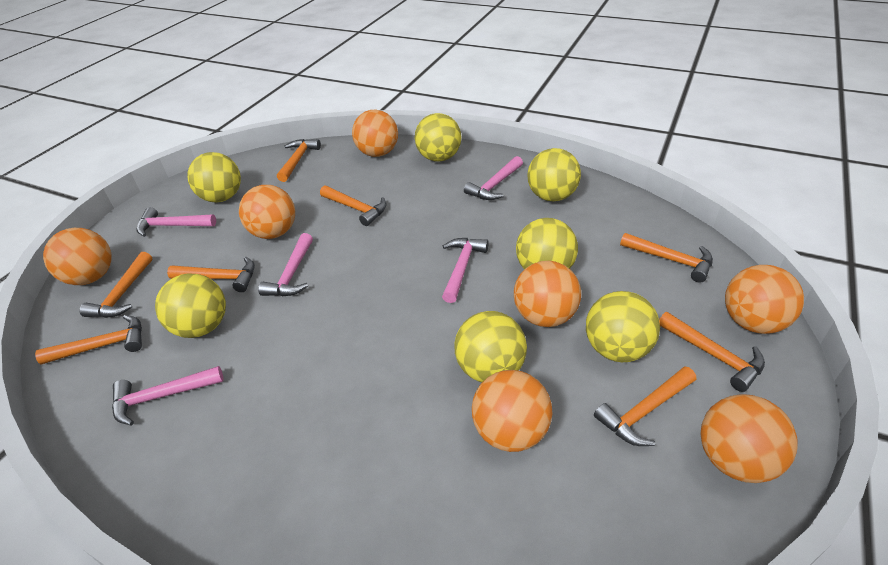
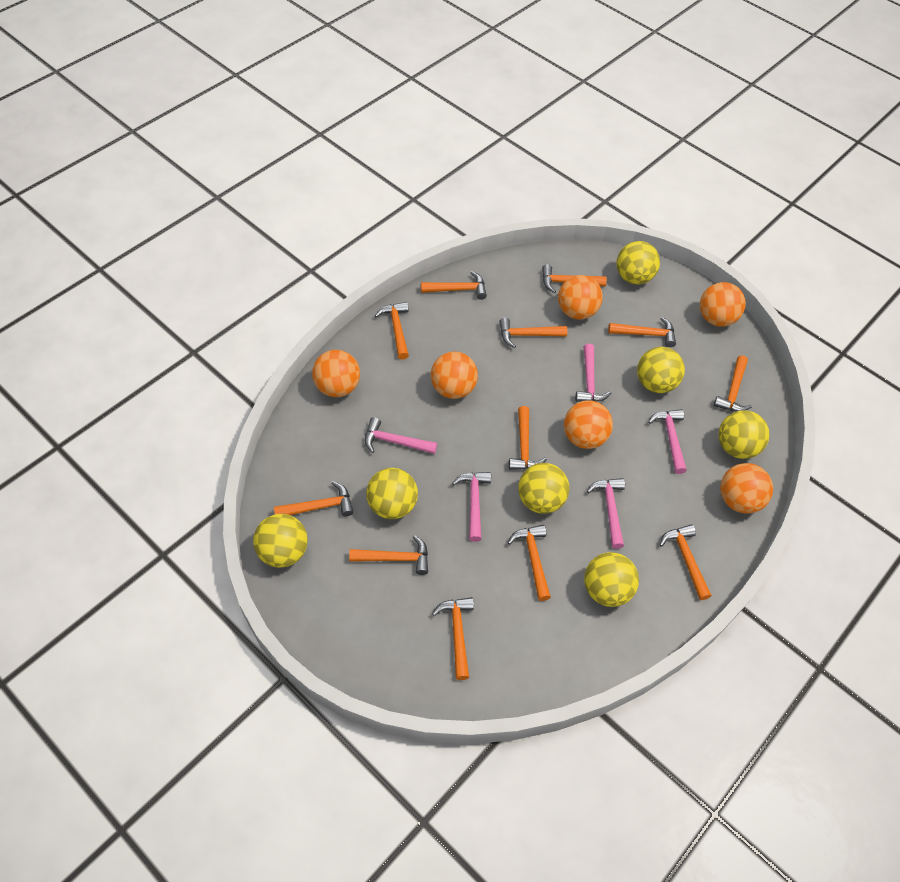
orange ball: 7 -> 6
orange hammer: 8 -> 12

